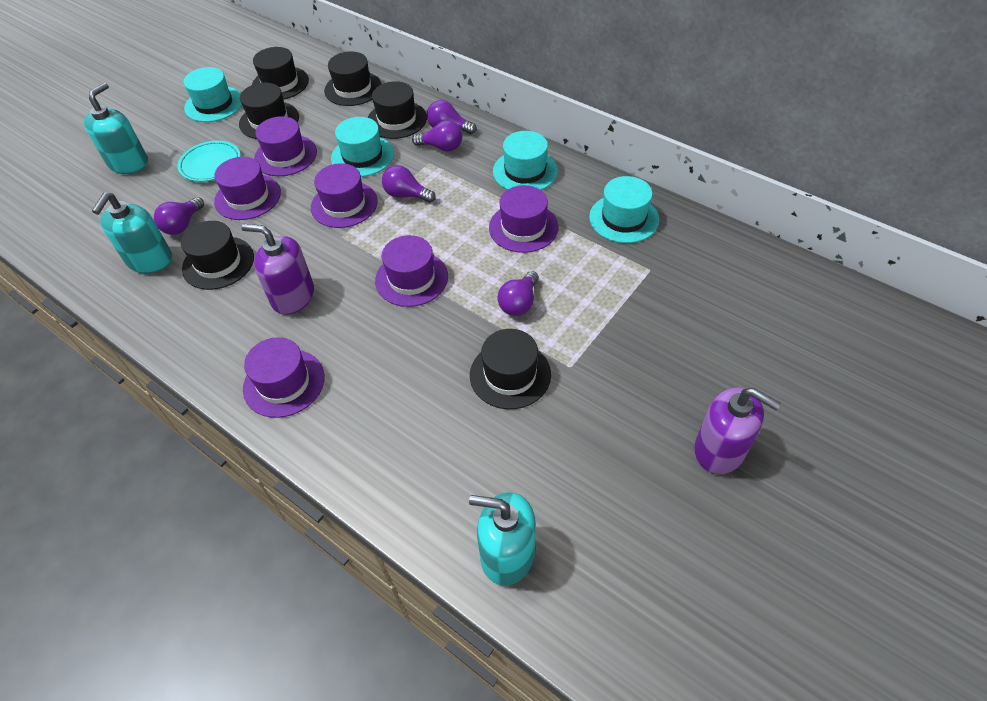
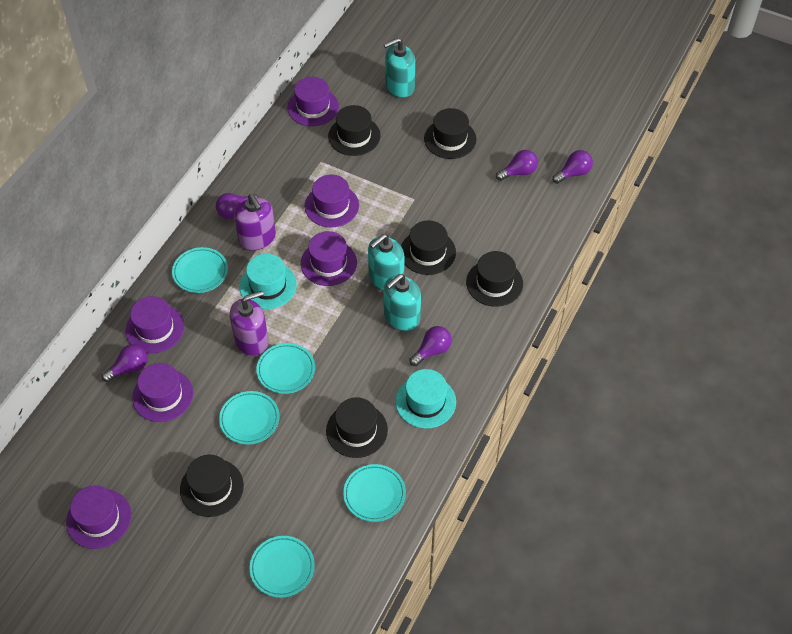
turquoise hat: 4 -> 2
turquoise plate: 1 -> 5

